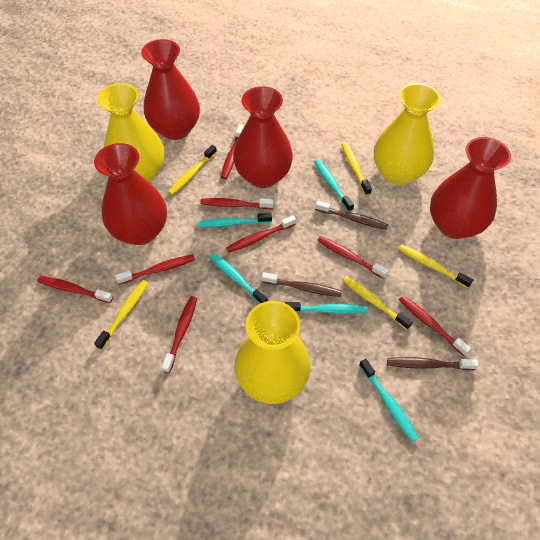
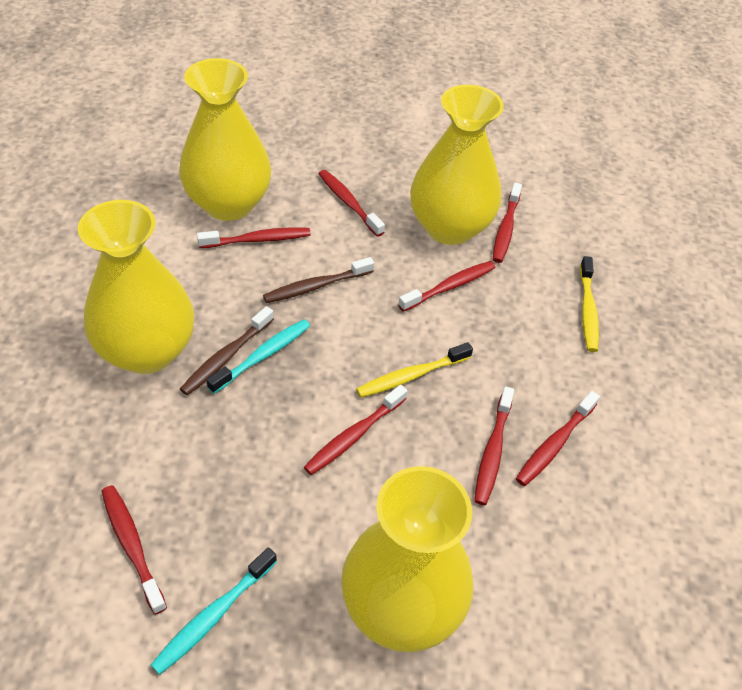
brown toothbrush: 3 -> 2
red vase: 4 -> 0
turquoise toothbrush: 5 -> 2
yellow toothbrush: 5 -> 2
yellow vase: 3 -> 4

